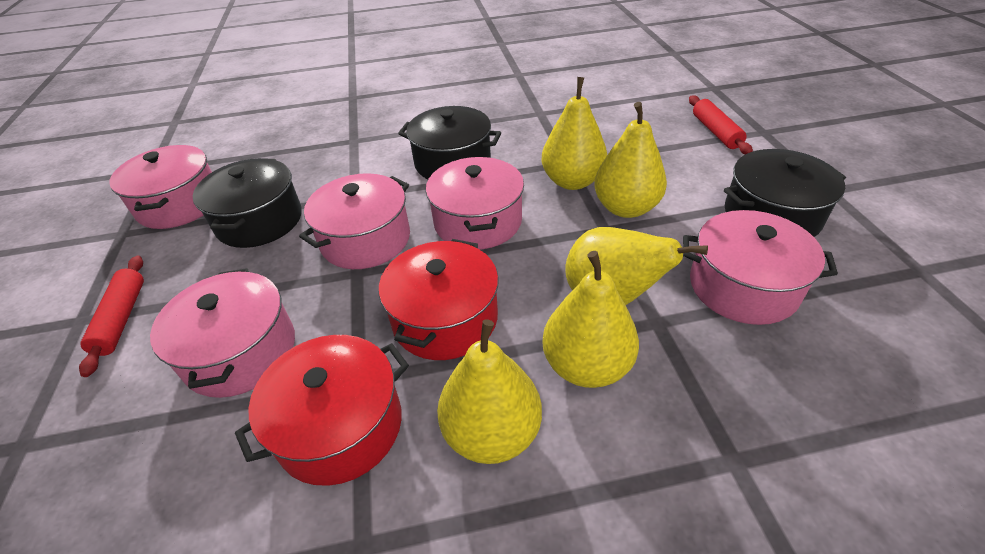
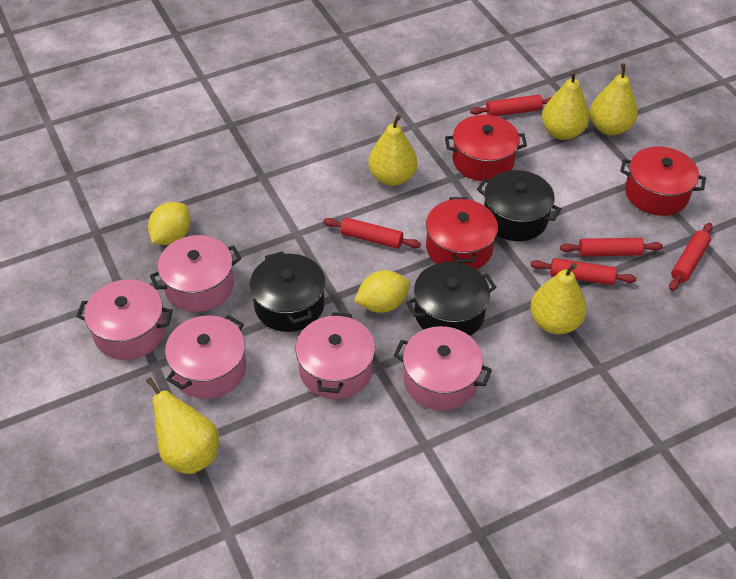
red pot: 2 -> 3
red rolling pin: 2 -> 5
yellow lemon: 0 -> 2

